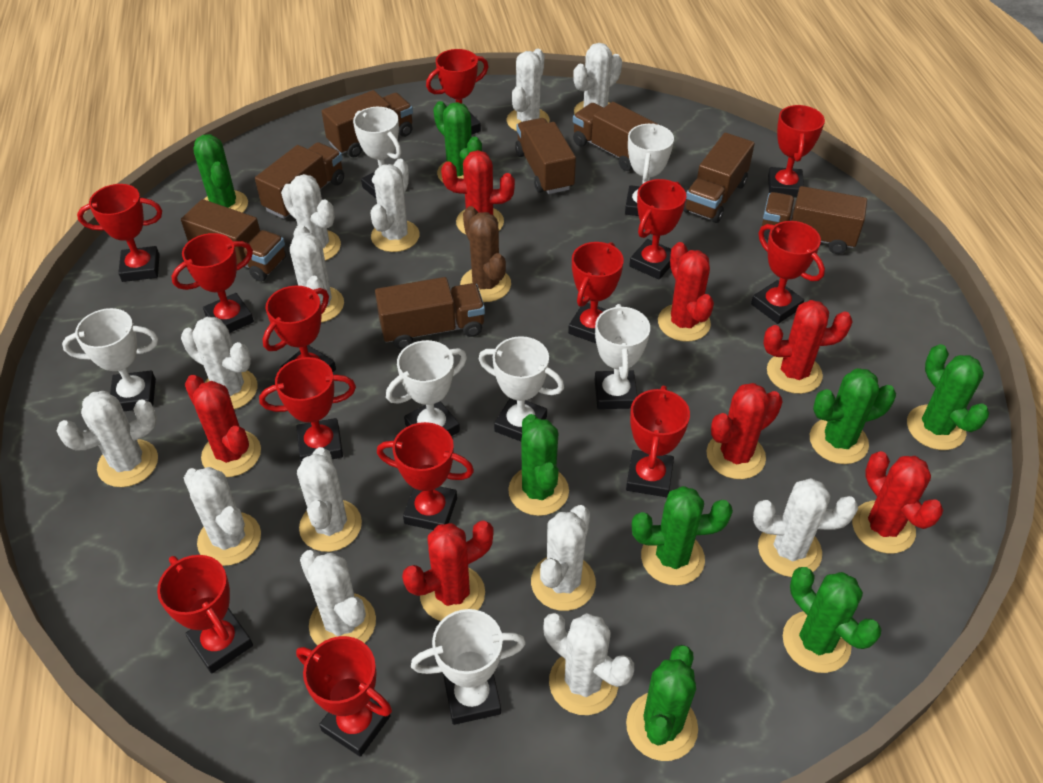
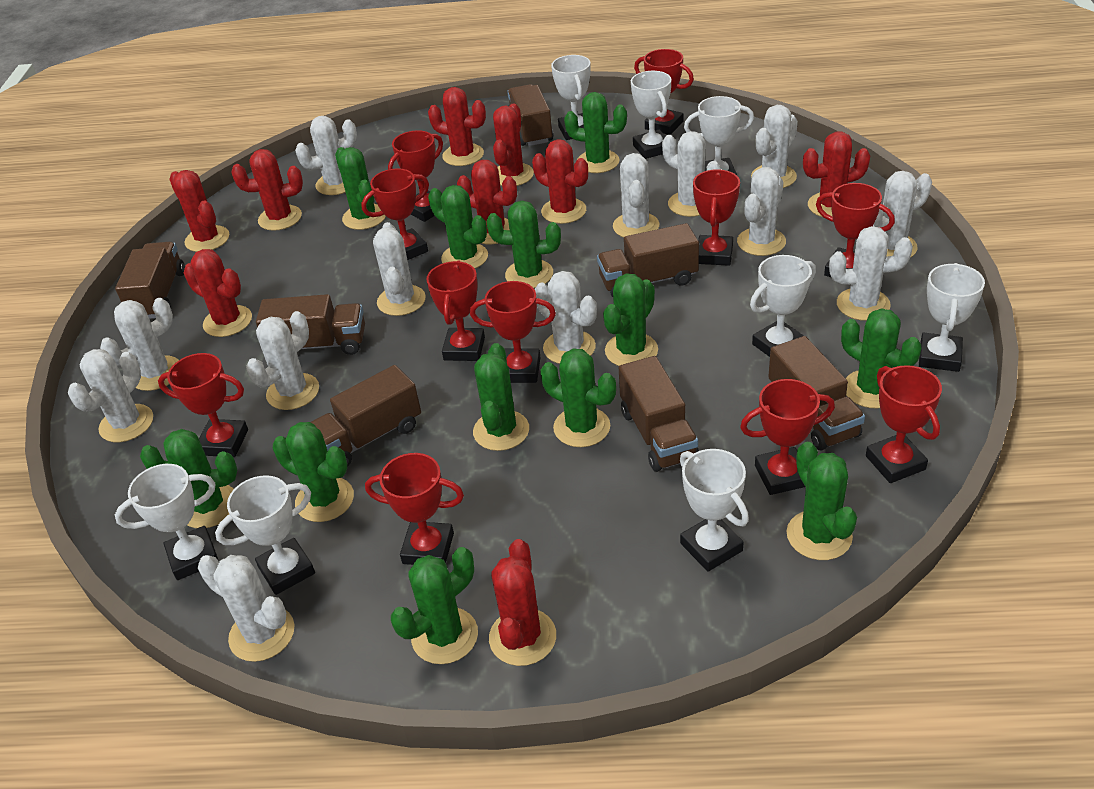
brown cactus: 1 -> 0
brown truck: 8 -> 7
green cactus: 8 -> 12
red cactus: 7 -> 9
red trophy: 13 -> 11
white trophy: 7 -> 8

